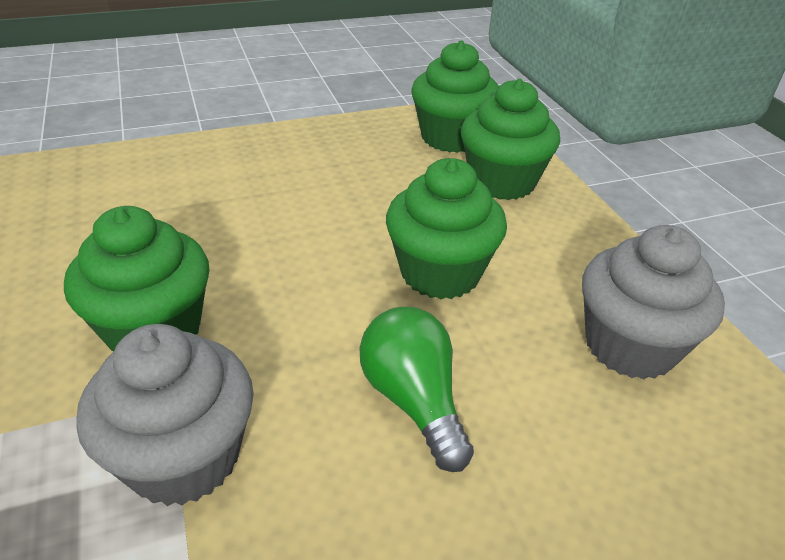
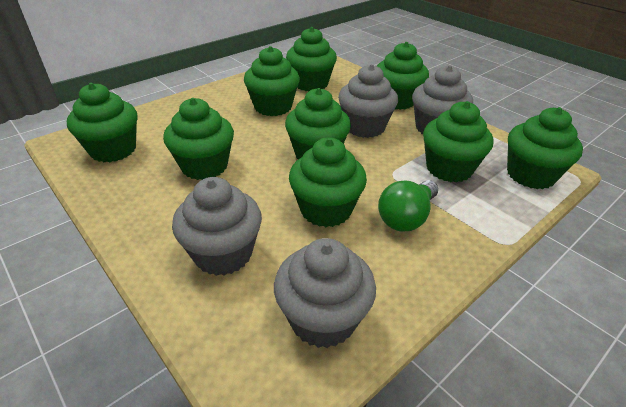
green cupcake: 4 -> 9
grey cupcake: 2 -> 4

